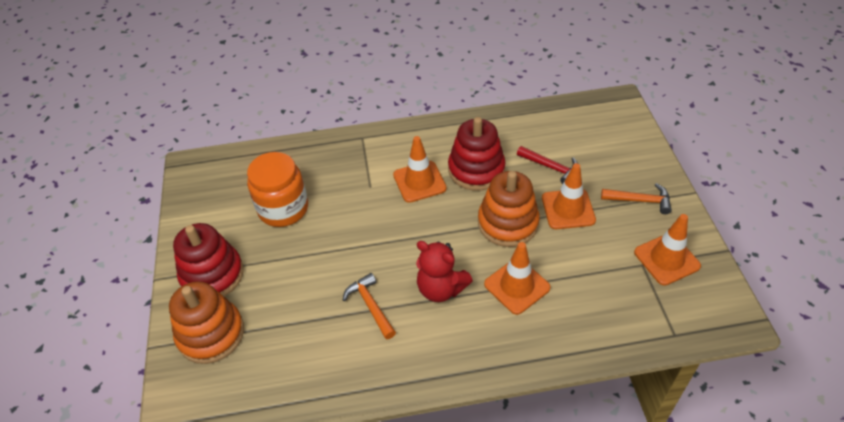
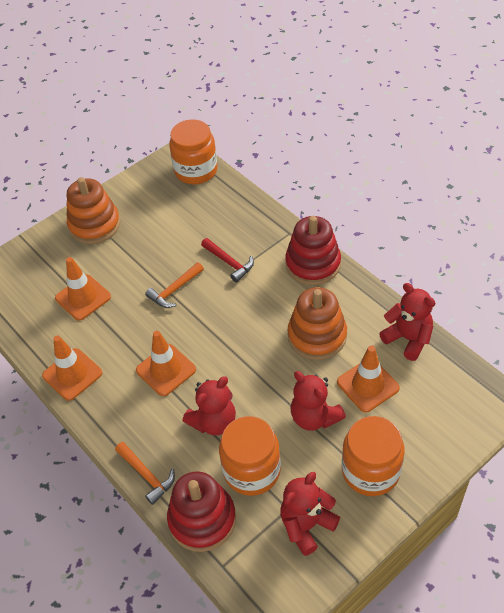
orange jar: 1 -> 3
red teddy bear: 1 -> 4

